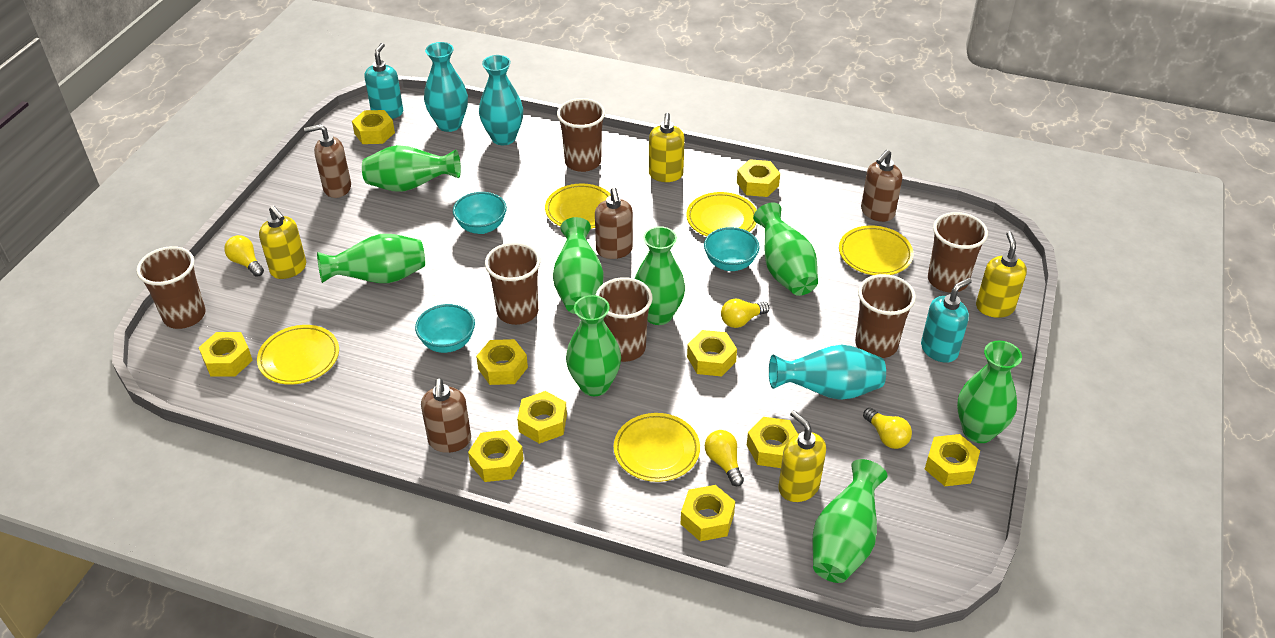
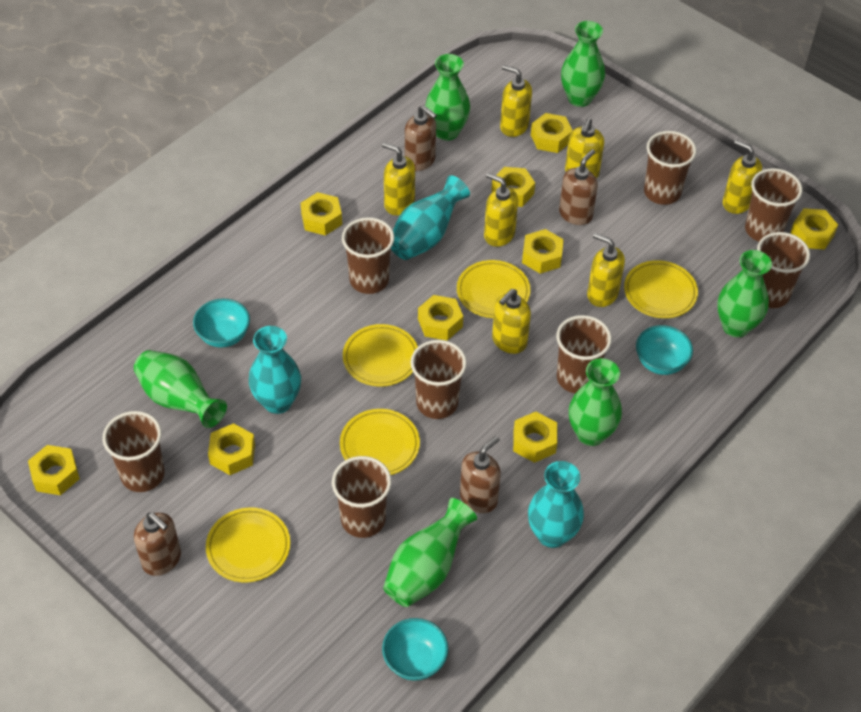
brown cup: 6 -> 8
green vase: 8 -> 6
turquoise soap dispenser: 2 -> 0
yellow light bulb: 4 -> 0
yellow nut: 10 -> 9
yellow soap dispenser: 4 -> 7

